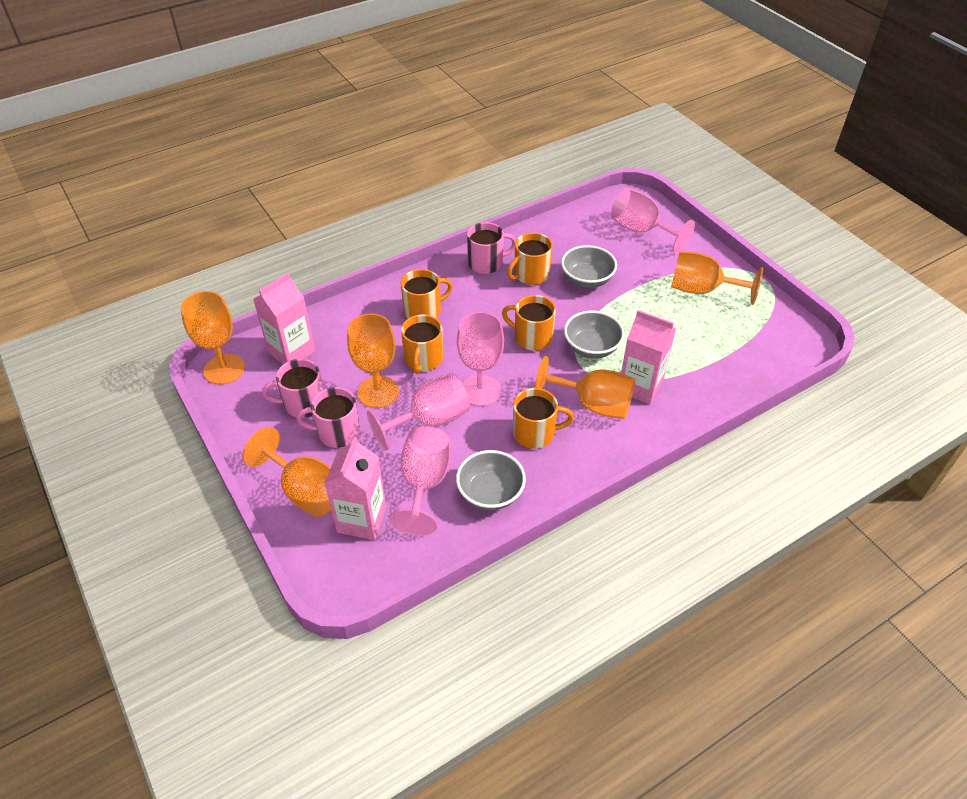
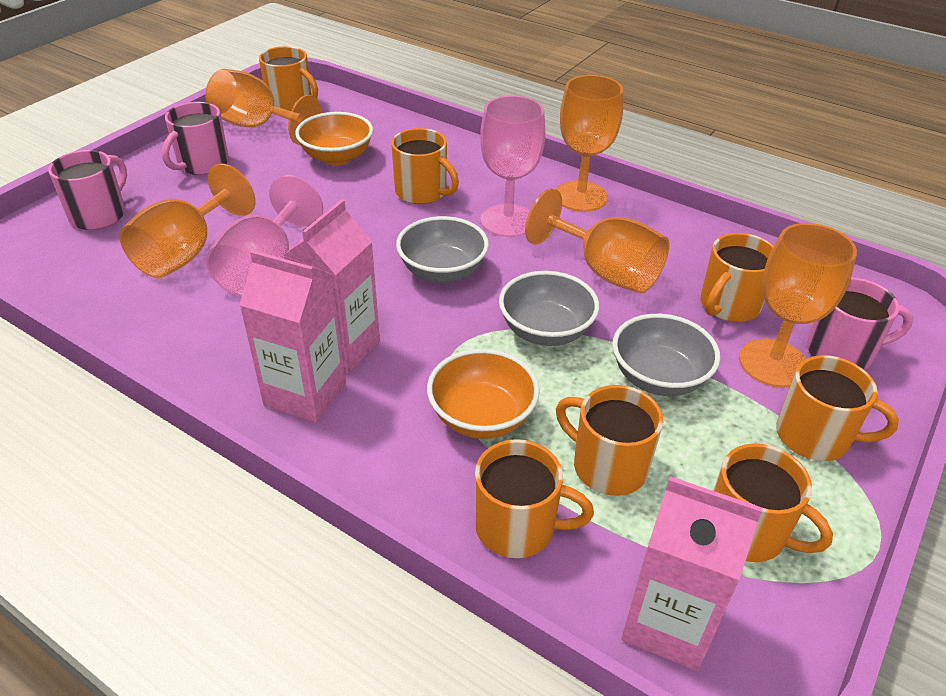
orange bowl: 0 -> 2
orange mug: 5 -> 7
pink goblet: 4 -> 2

